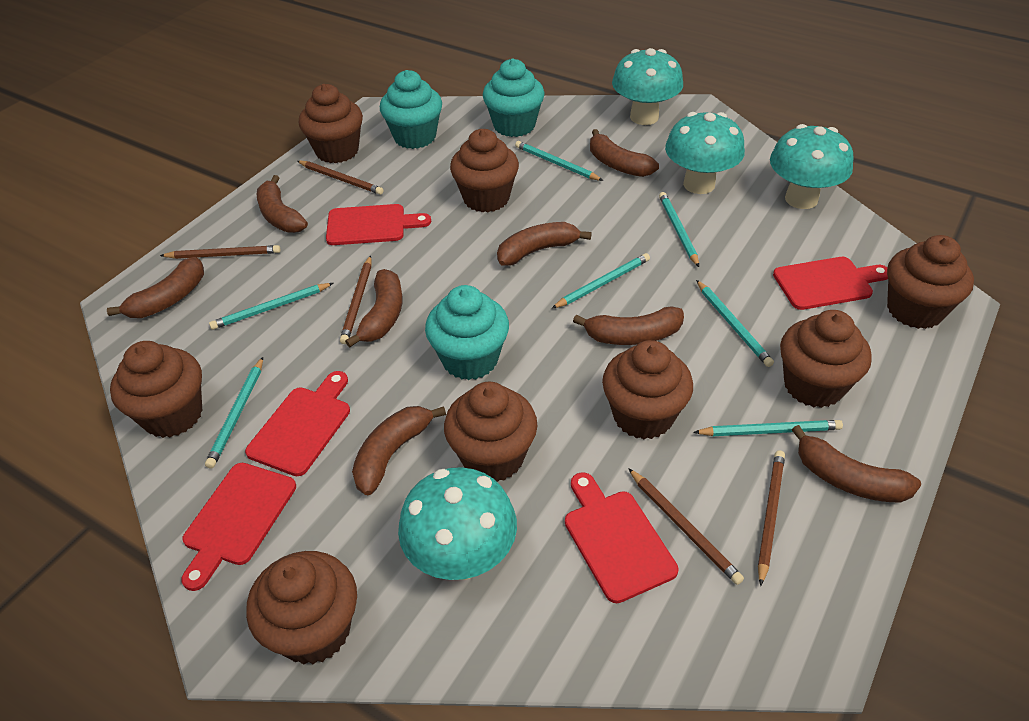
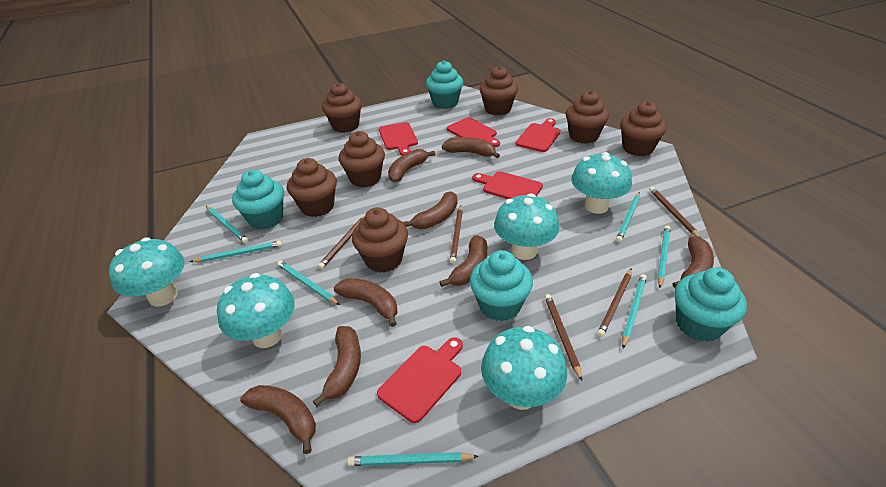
brown cupcake: 8 -> 7
turquoise cupcake: 3 -> 4
turquoise mushroom: 4 -> 5

